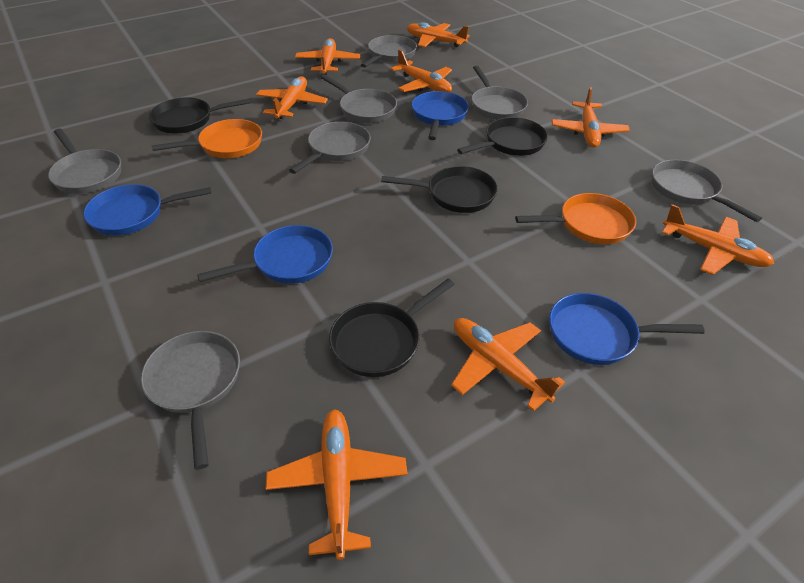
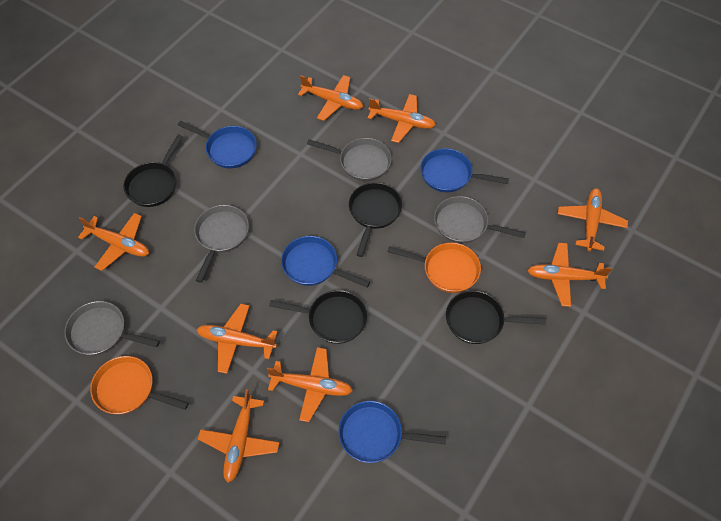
grey pan: 7 -> 4

